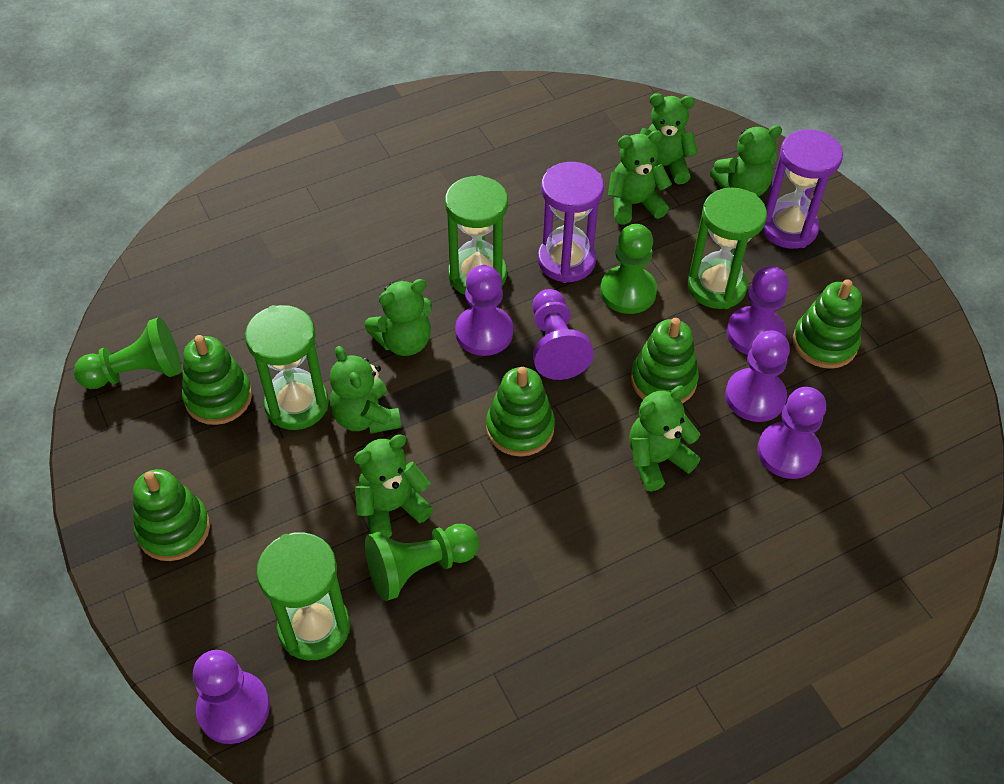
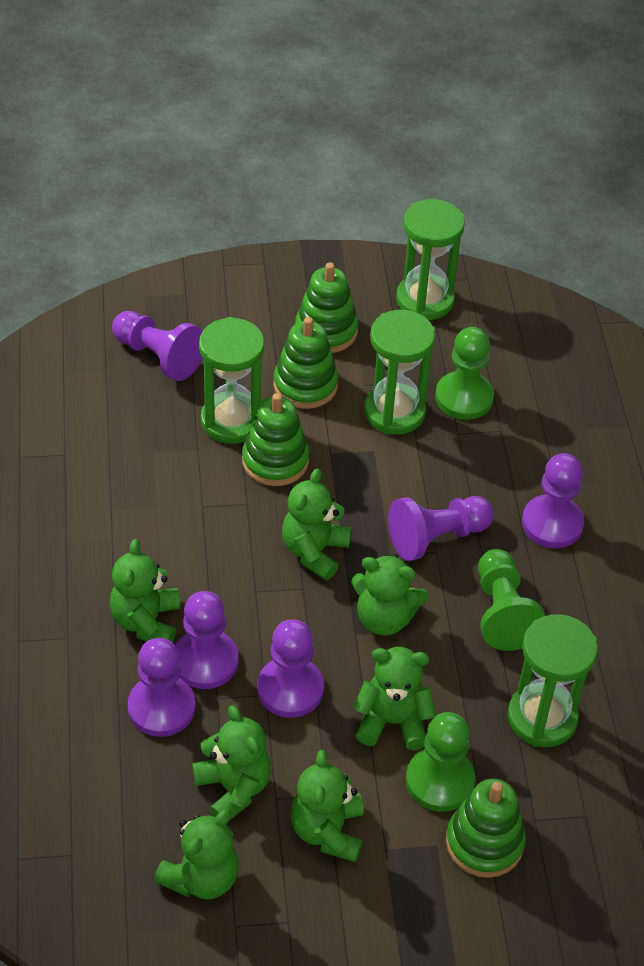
green stacking toy: 5 -> 4
purple hourglass: 2 -> 0

